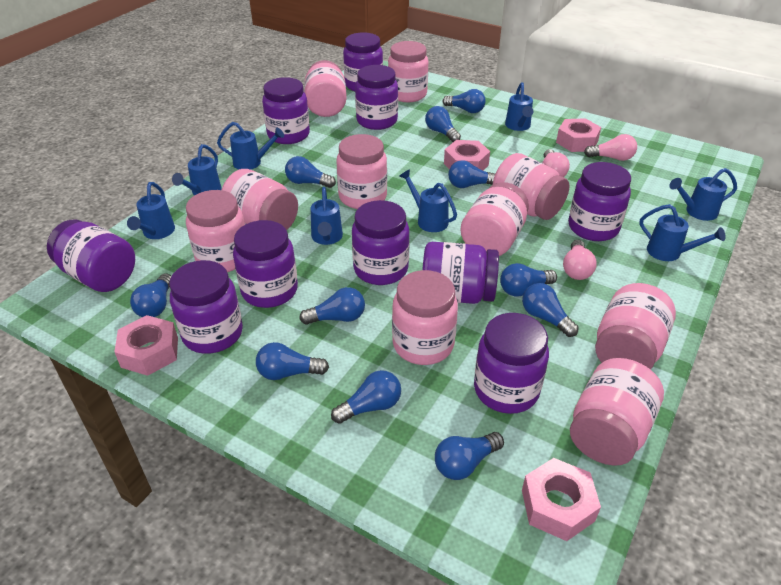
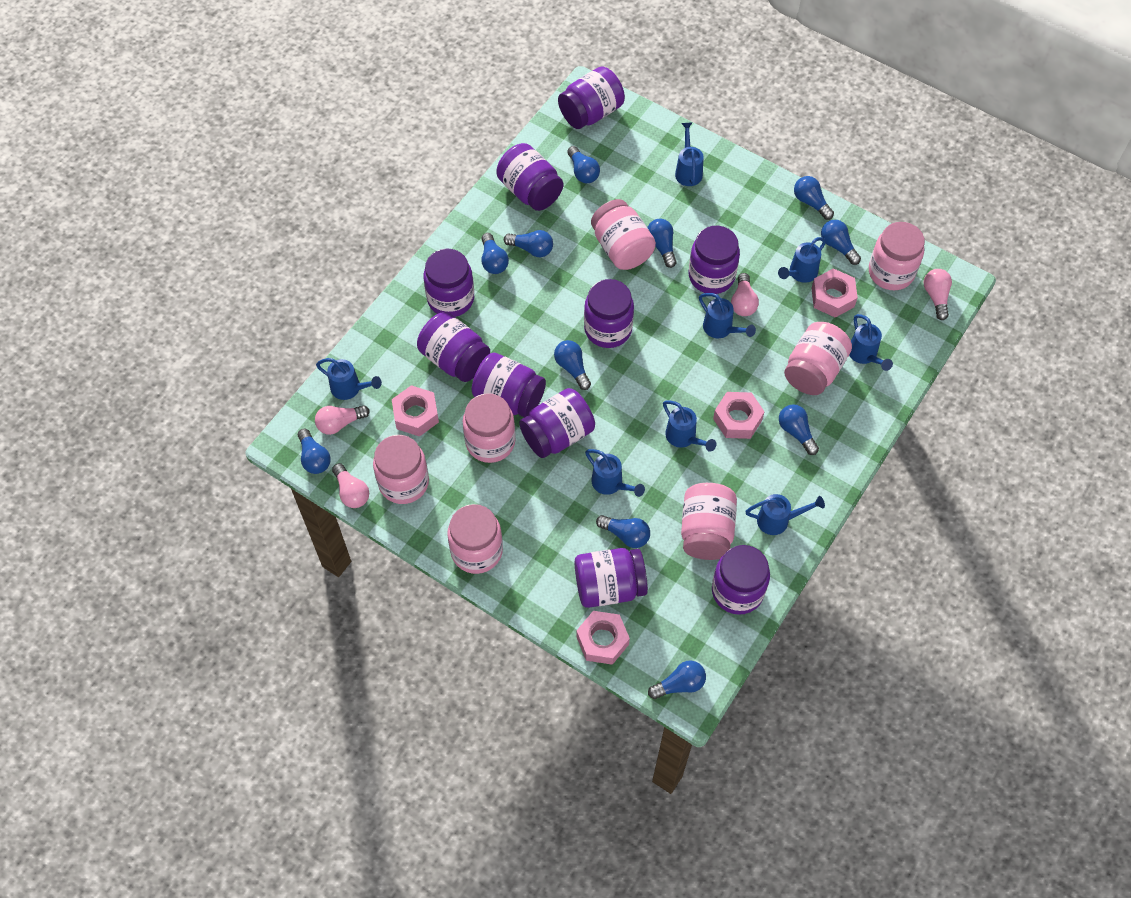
pink jar: 10 -> 7
pink light bulb: 3 -> 4

